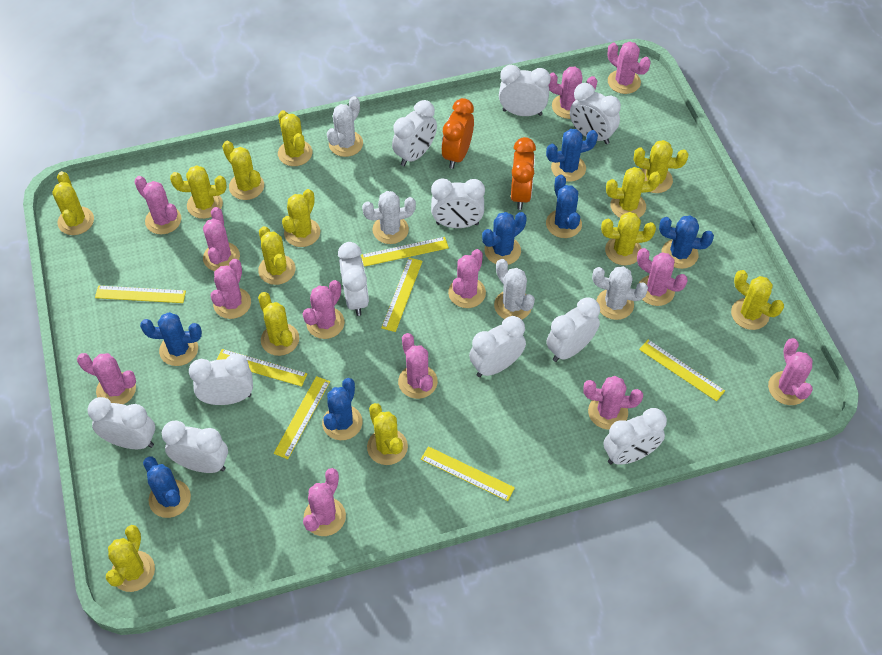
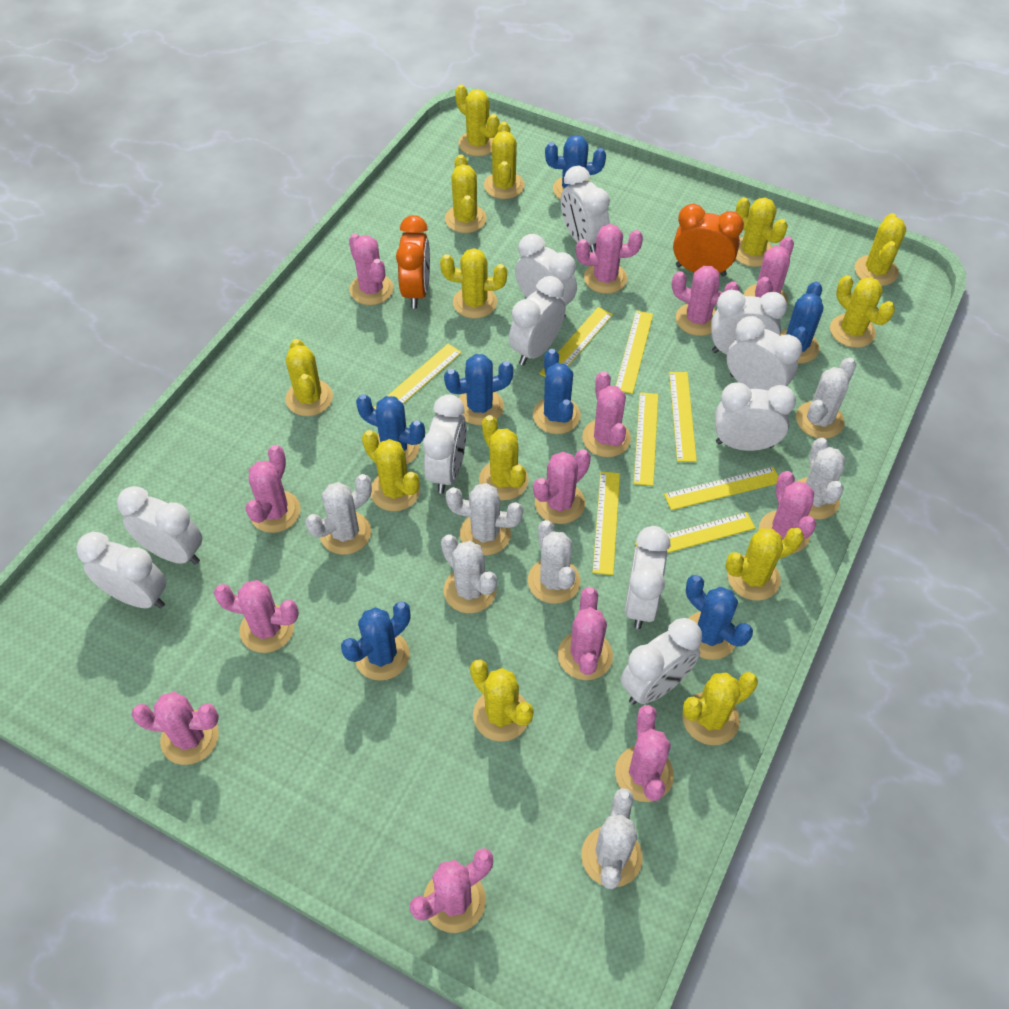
white cactus: 4 -> 7
yellow ruler: 7 -> 8

